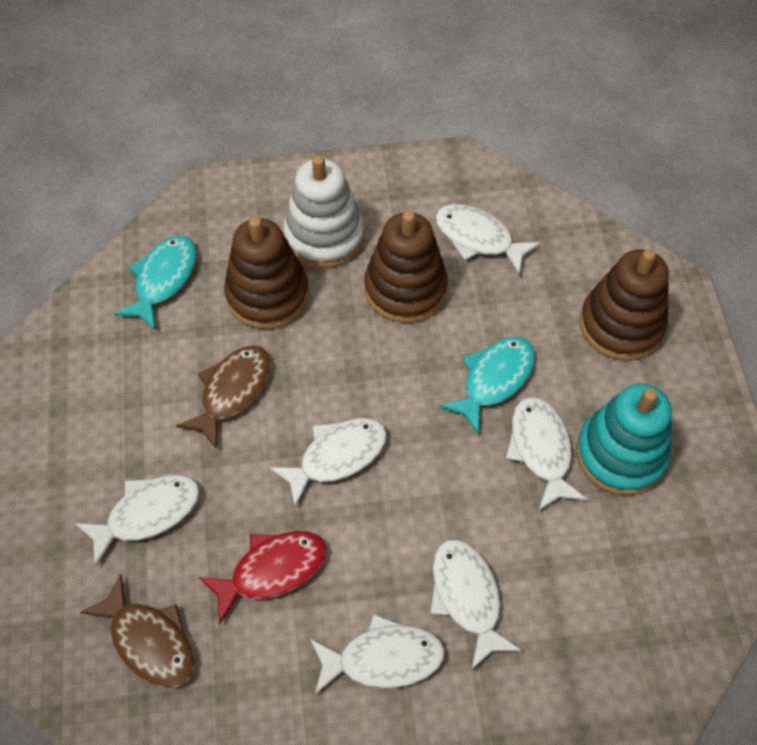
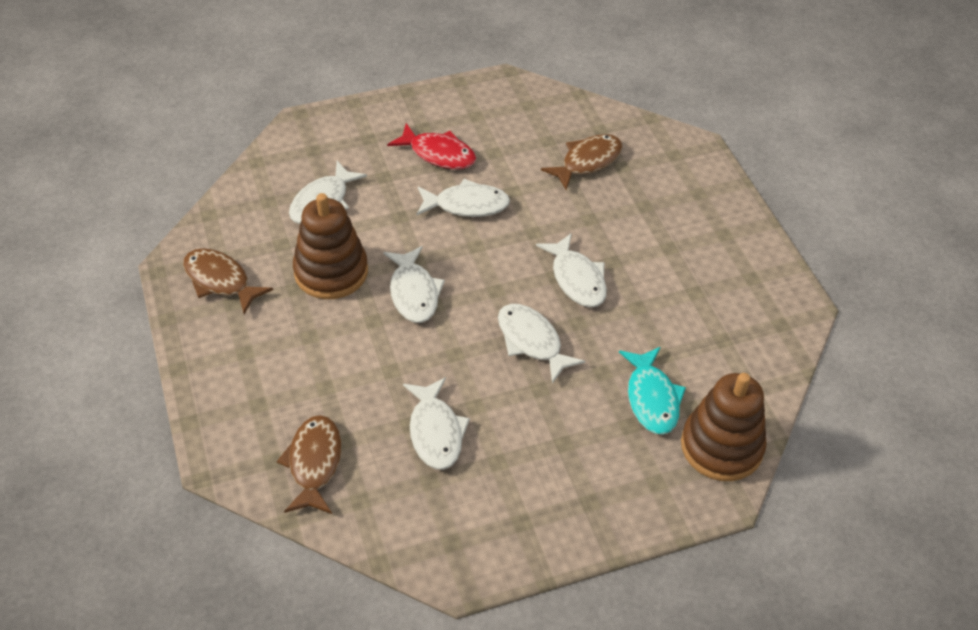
brown fish: 2 -> 3
brown stacking toy: 3 -> 2
turquoise fish: 2 -> 1
turquoise stacking toy: 1 -> 0
white stacking toy: 1 -> 0

